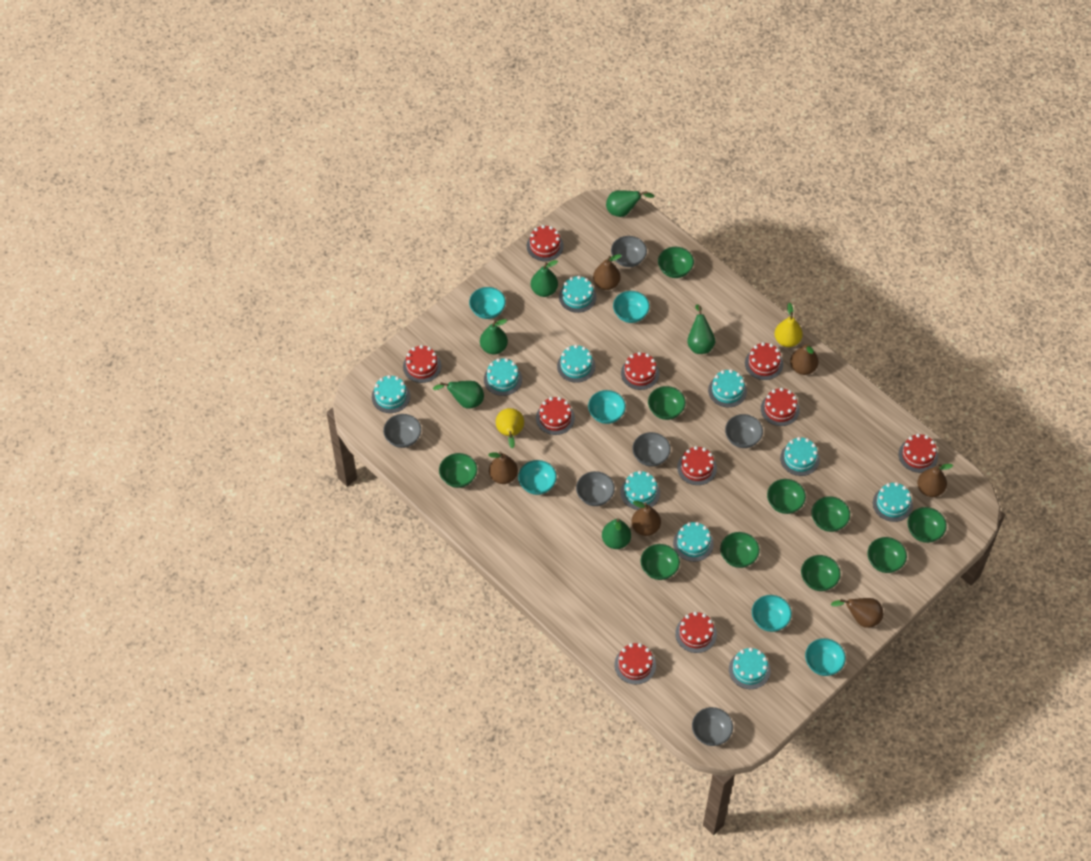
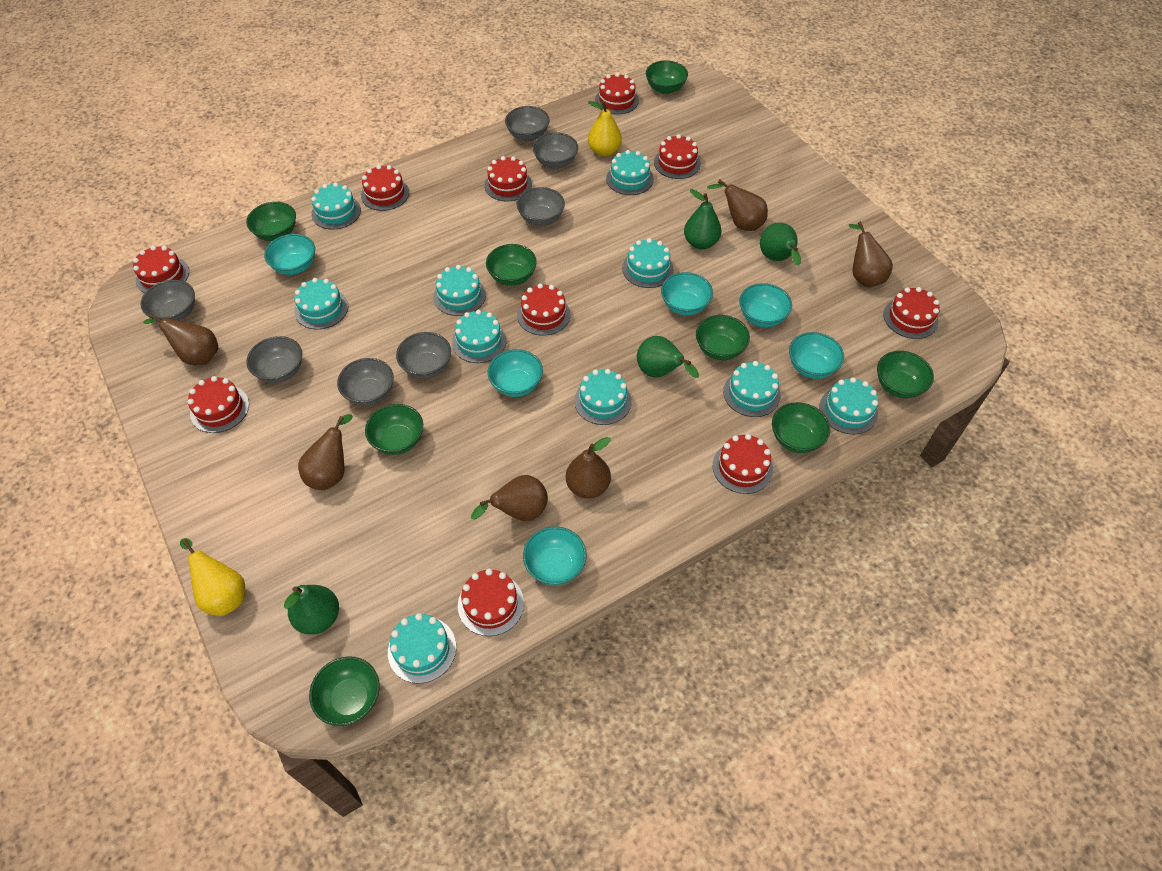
green bowl: 10 -> 8
green pear: 6 -> 4
grey bowl: 6 -> 7

